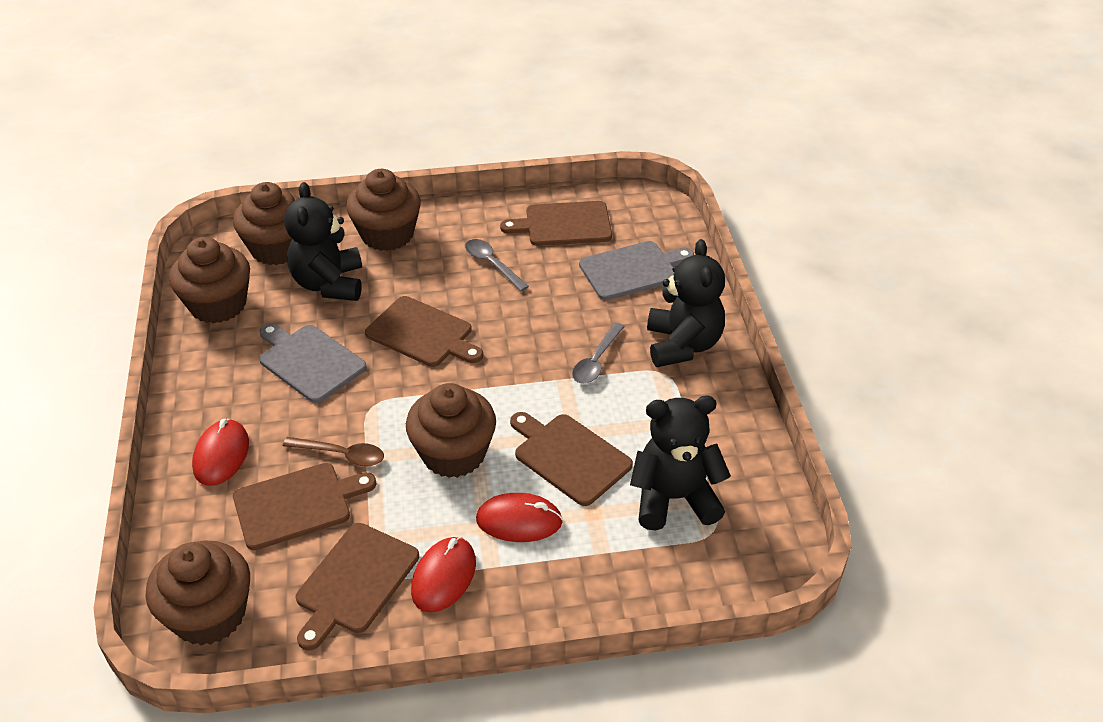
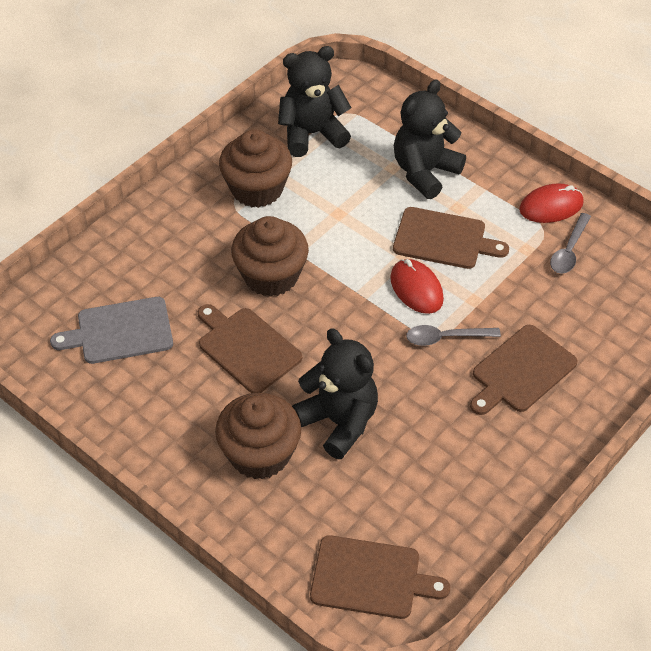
brown cupcake: 5 -> 3
brown cutting board: 5 -> 4
brown spoon: 1 -> 0
grey cutting board: 2 -> 1
red mouse: 3 -> 2

